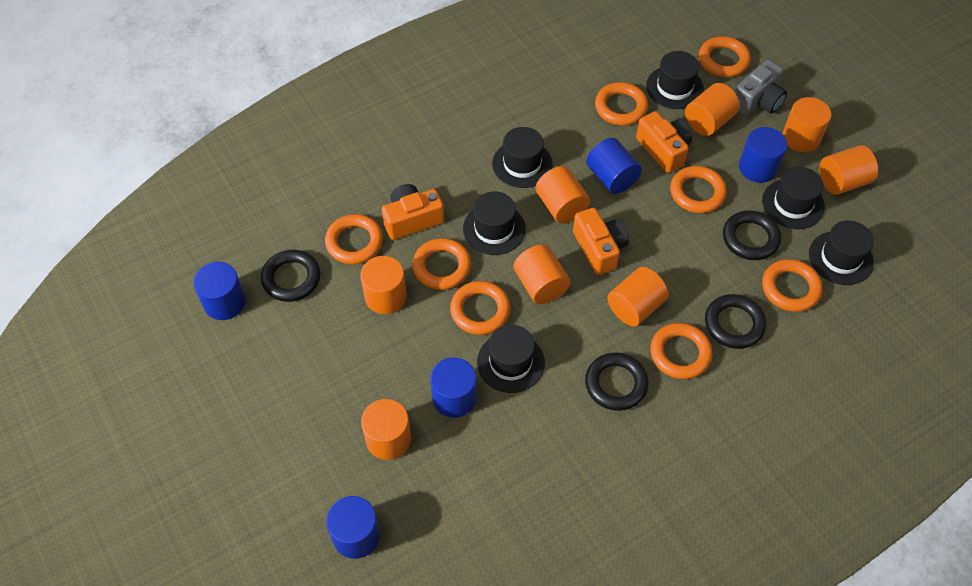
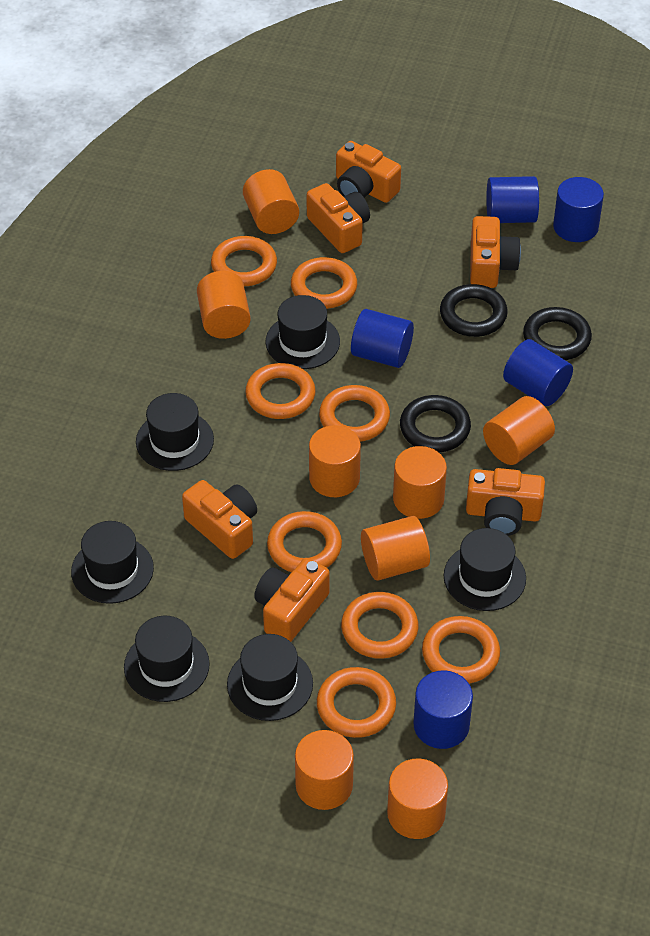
black ring: 4 -> 3
grey camera: 1 -> 0
orange camera: 3 -> 6

